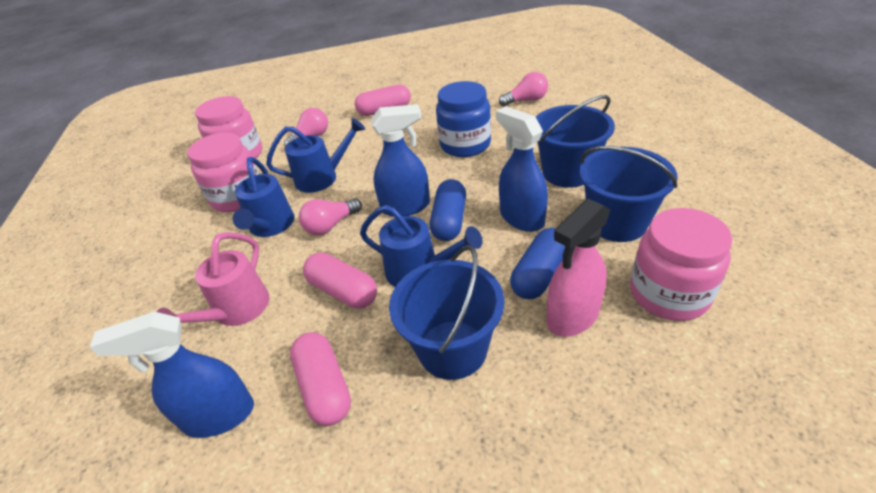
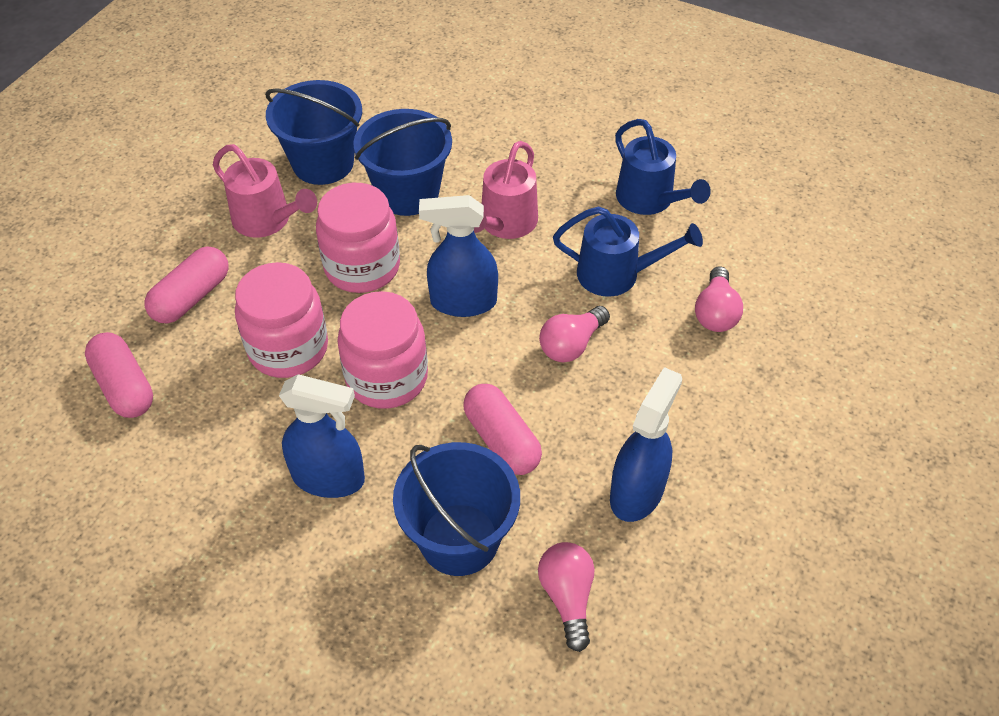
blue capsule: 2 -> 0
blue jar: 1 -> 0
blue watering can: 3 -> 2
pink spray bottle: 1 -> 0
pink watering can: 1 -> 2

